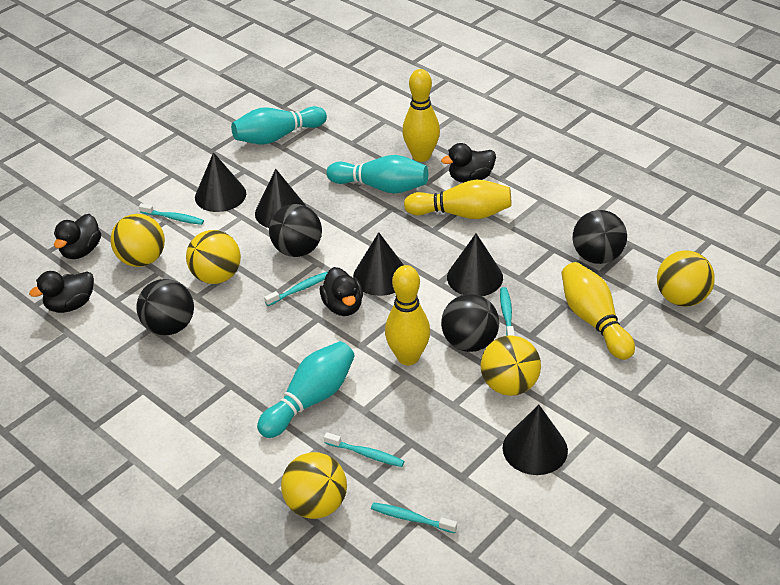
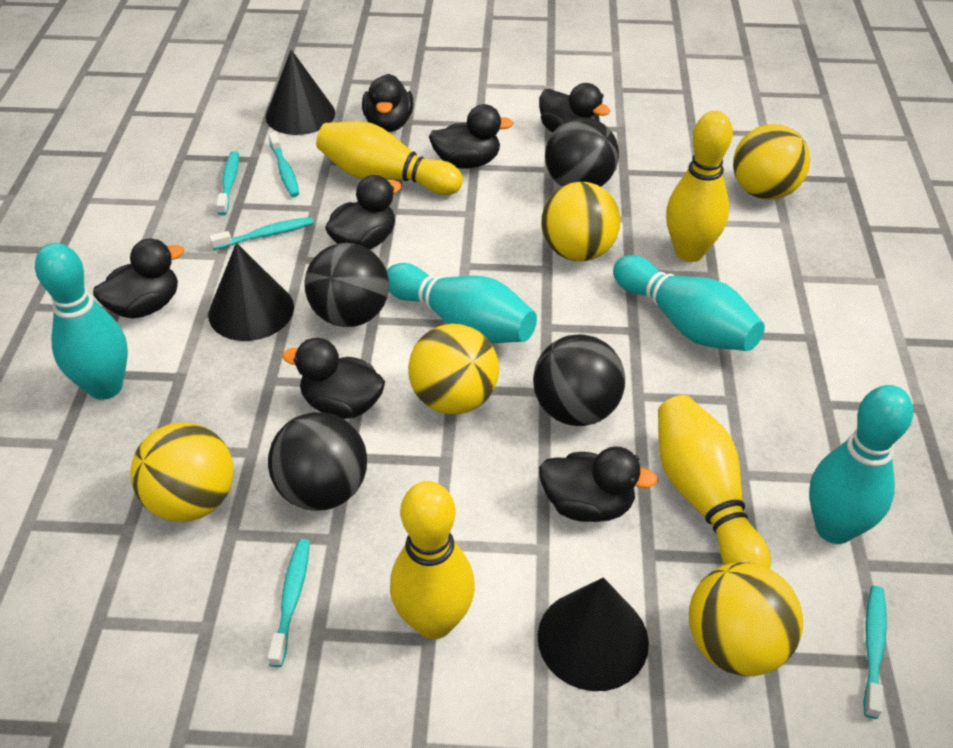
black cone: 5 -> 3
black duck: 4 -> 7
turquoise bowling pin: 3 -> 4

